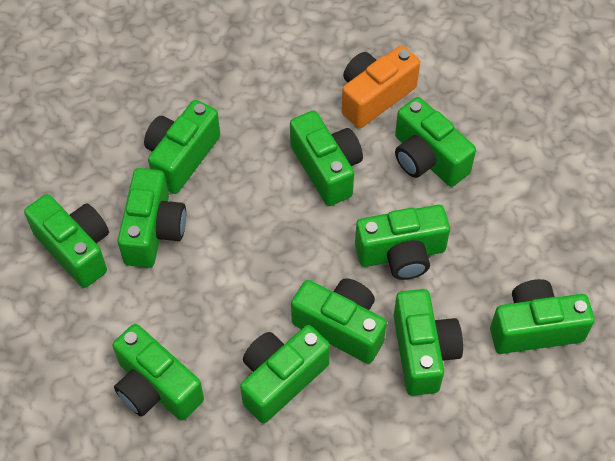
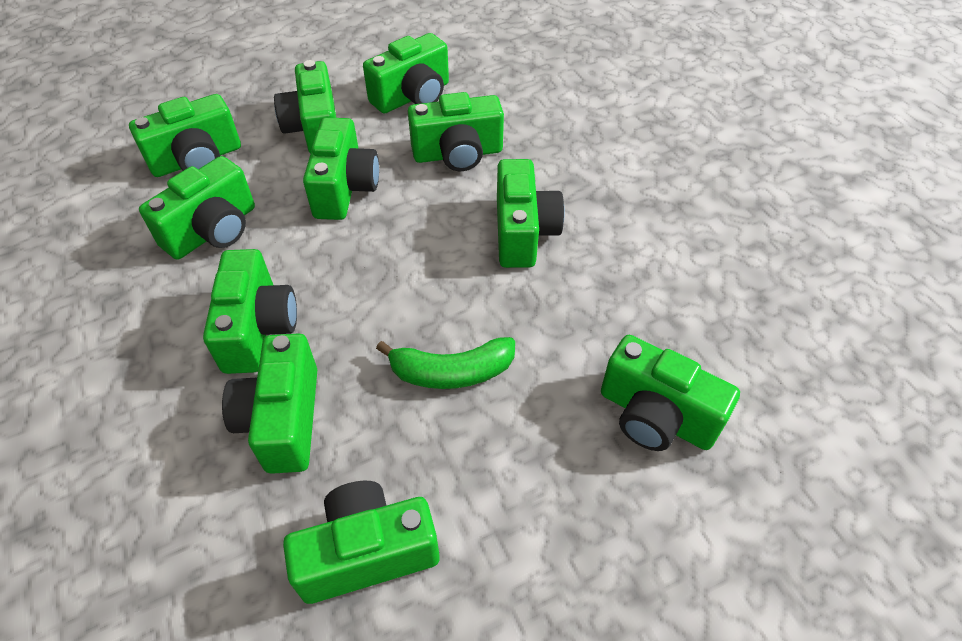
green banana: 0 -> 1
orange camera: 1 -> 0

